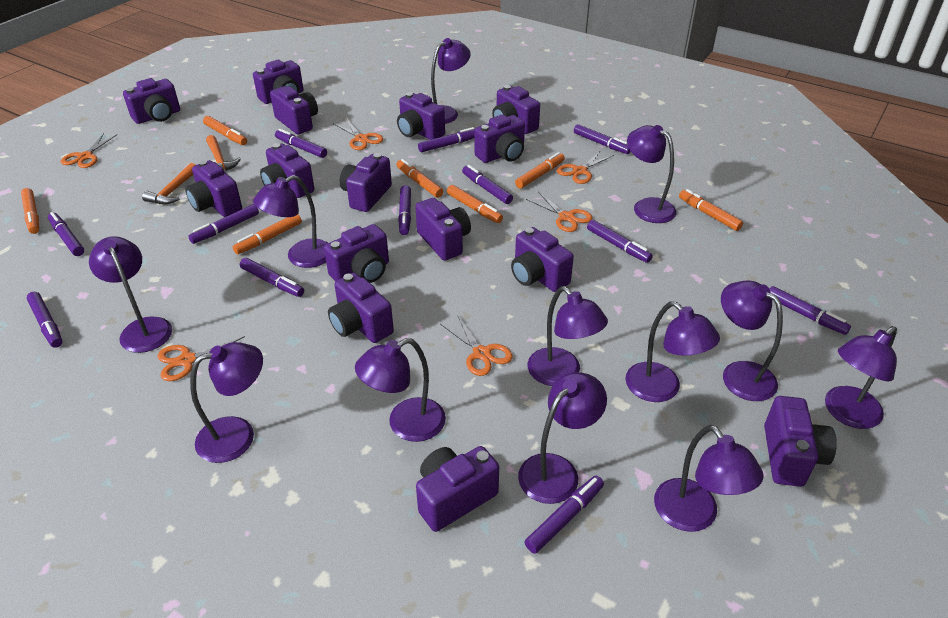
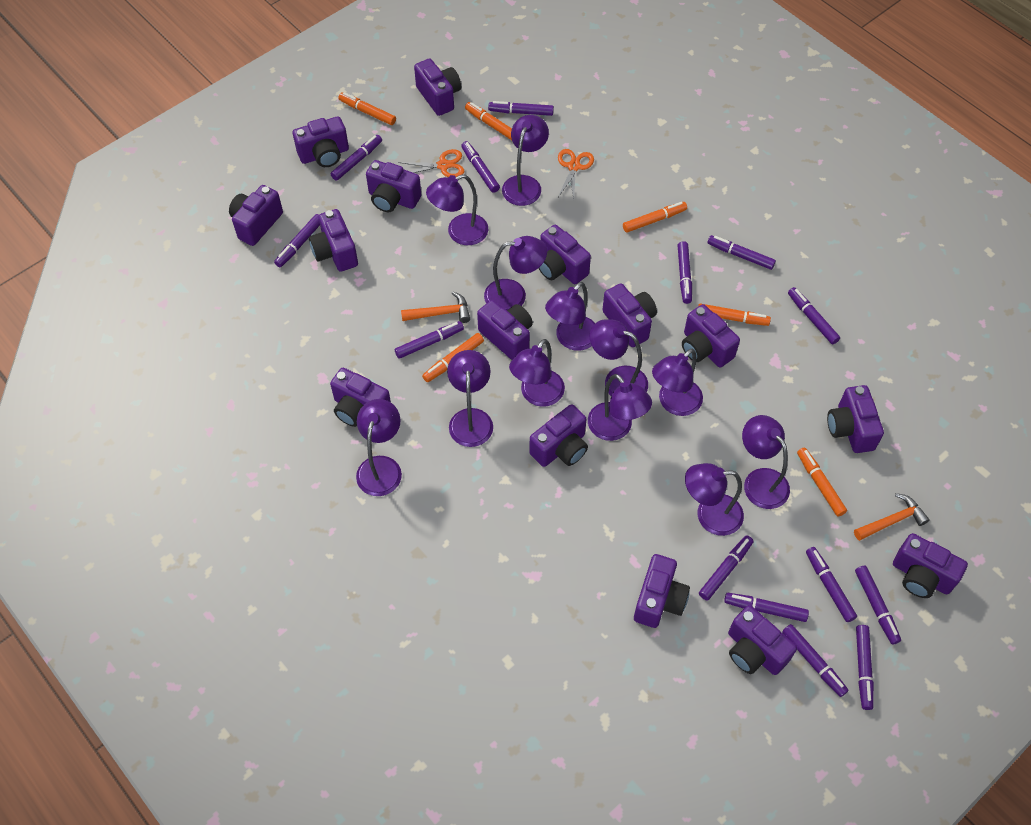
orange marker: 7 -> 6
orange scissors: 6 -> 2
purple marker: 12 -> 14

